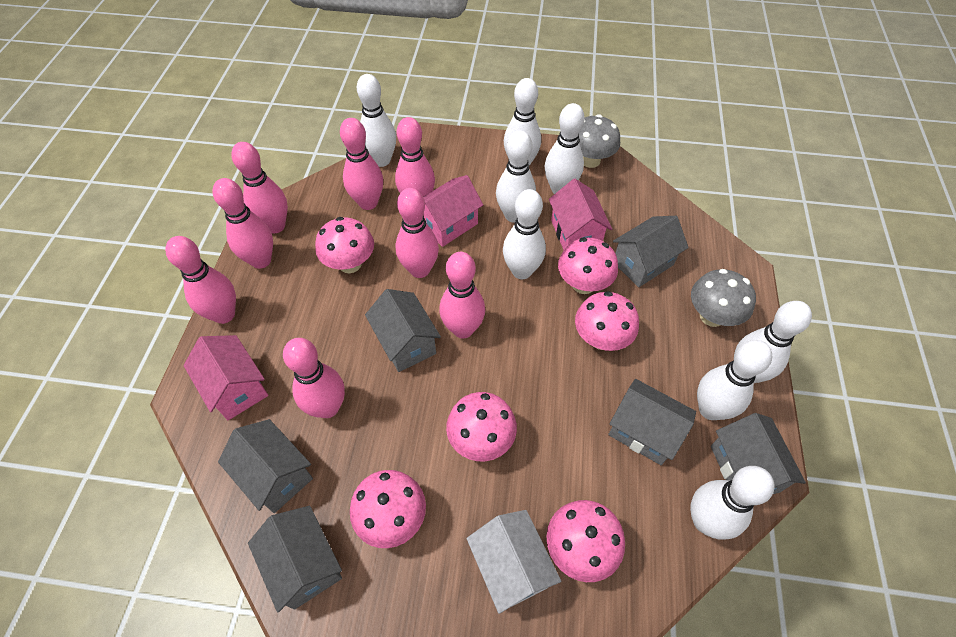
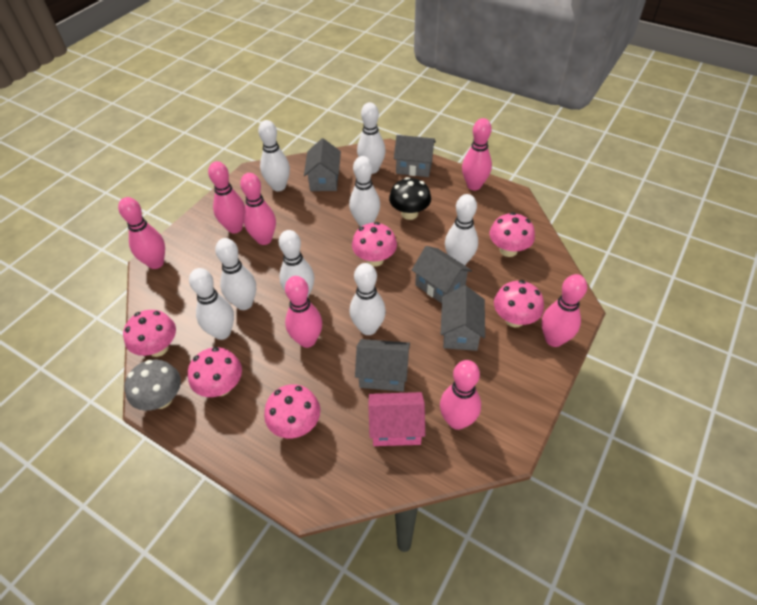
black mushroom: 0 -> 1
grey house: 6 -> 5
grey mushroom: 2 -> 1
pink bowling pin: 8 -> 7
pink house: 3 -> 1
white house: 1 -> 0

